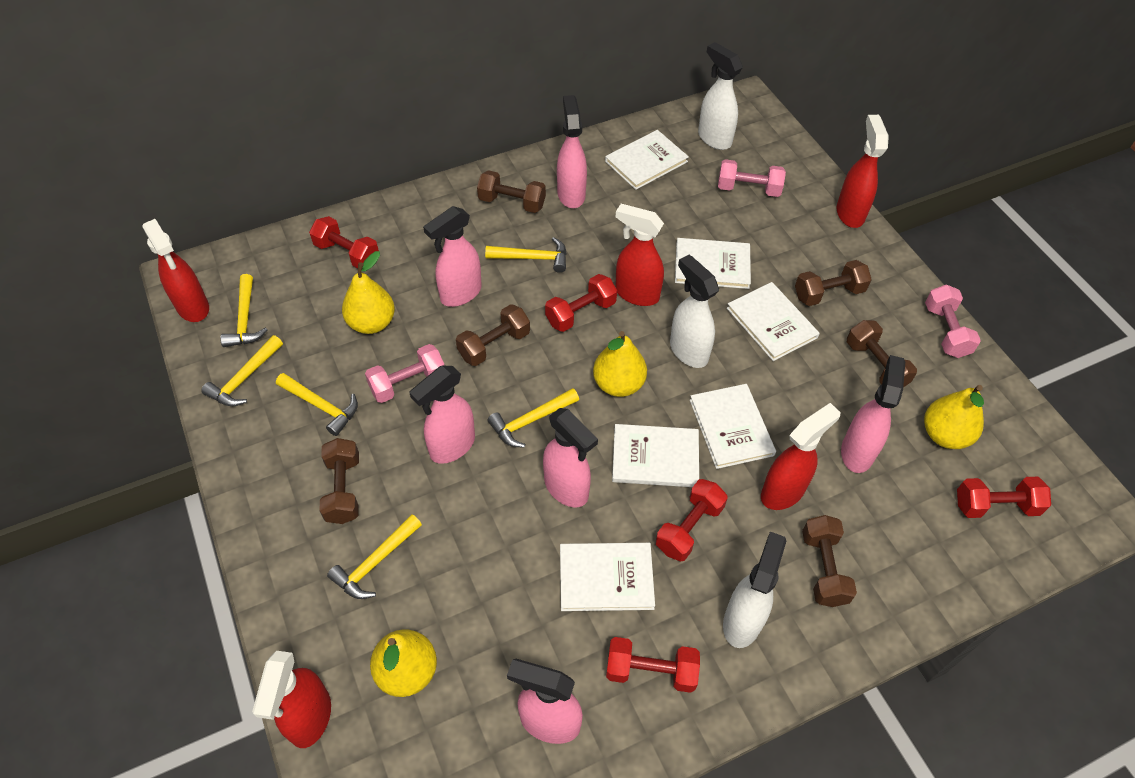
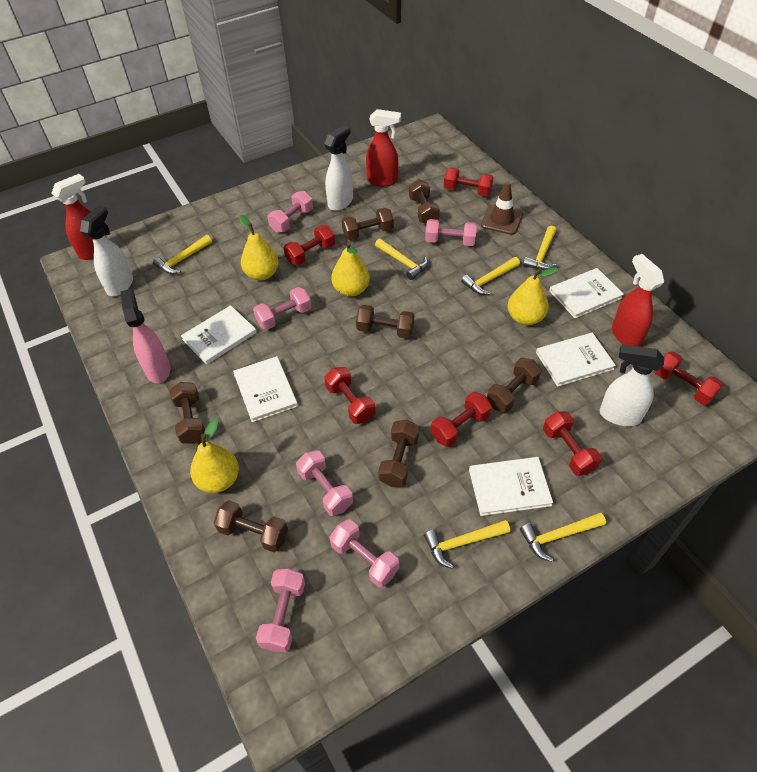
brown dumbbell: 6 -> 7
brown traffic cone: 0 -> 1
pink dumbbell: 3 -> 6
pink spray bottle: 6 -> 1
red dumbbell: 5 -> 6
red spray bottle: 5 -> 3
white book: 6 -> 5

